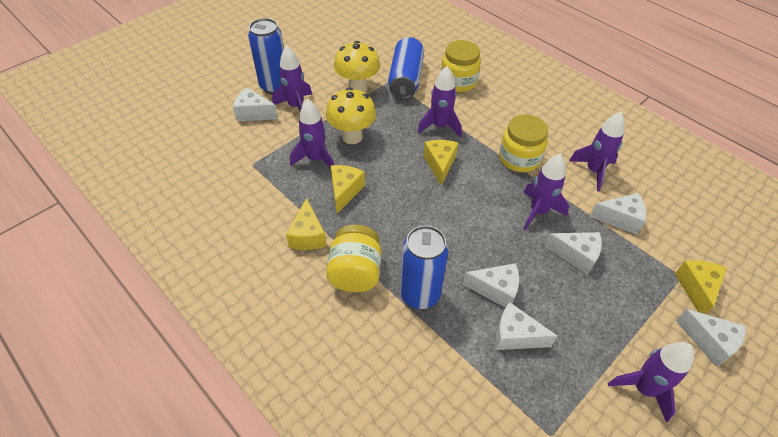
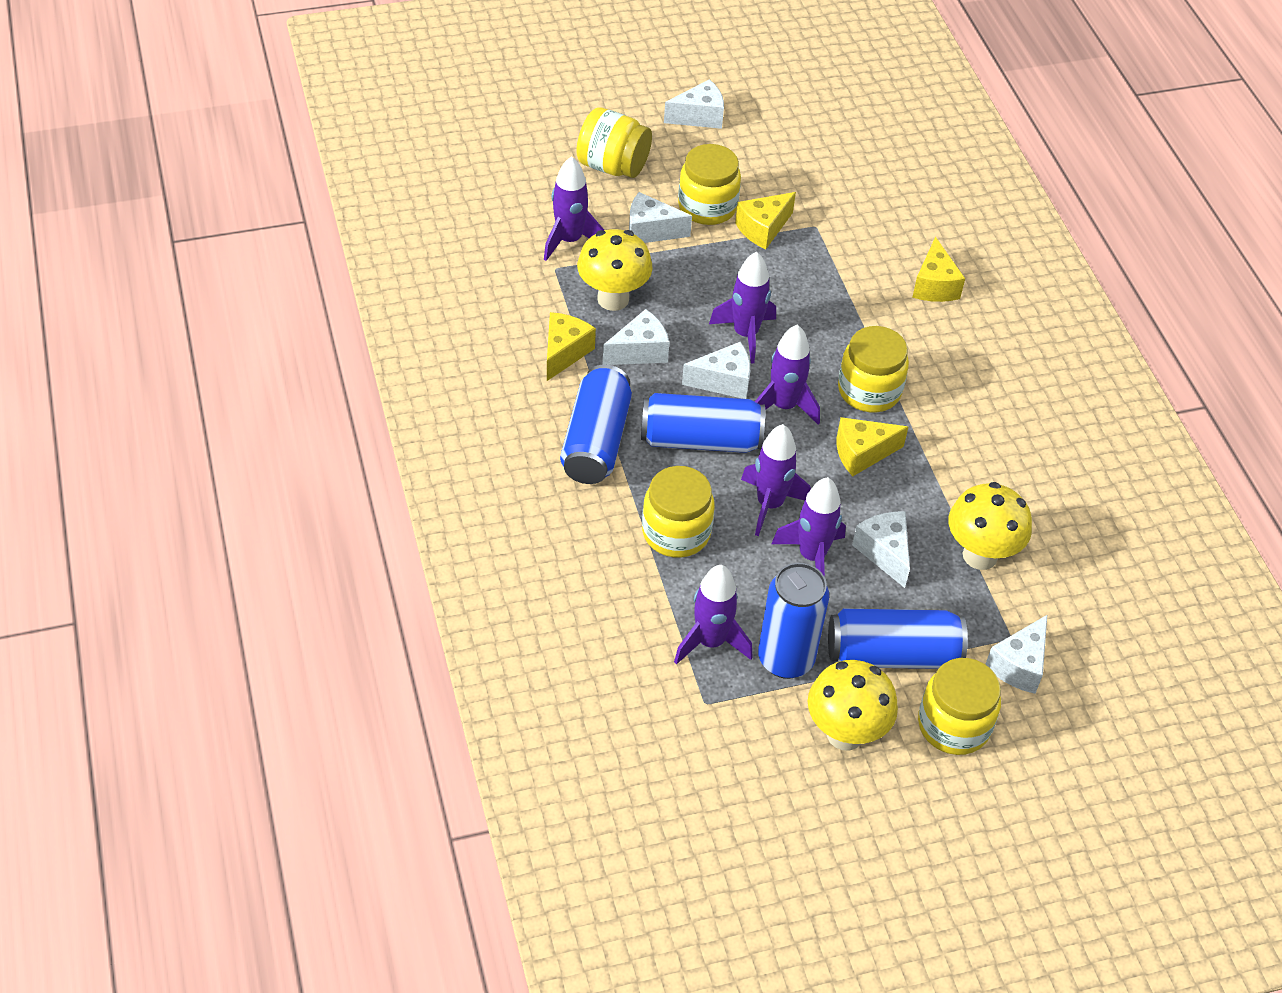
blue can: 3 -> 4
yellow jar: 3 -> 5
yellow mushroom: 2 -> 3

